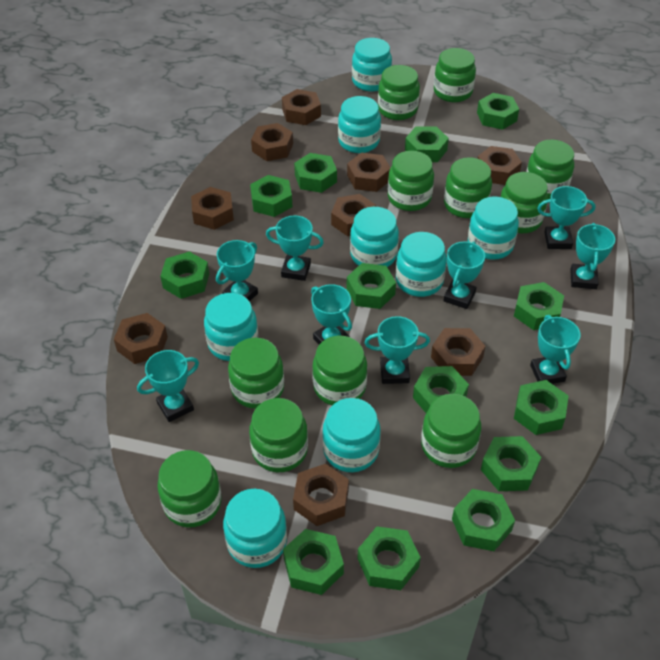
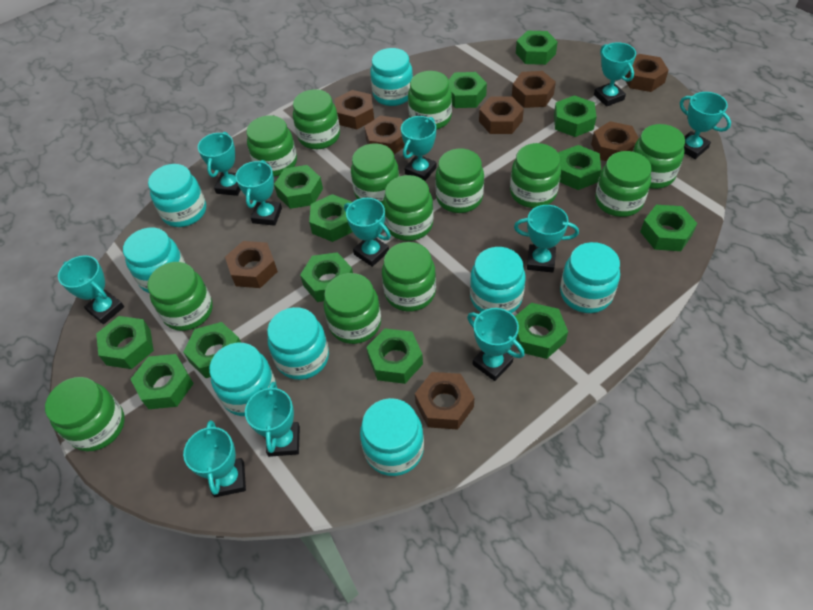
brown nut: 9 -> 8
green jar: 11 -> 13
turquoise trophy: 9 -> 11

